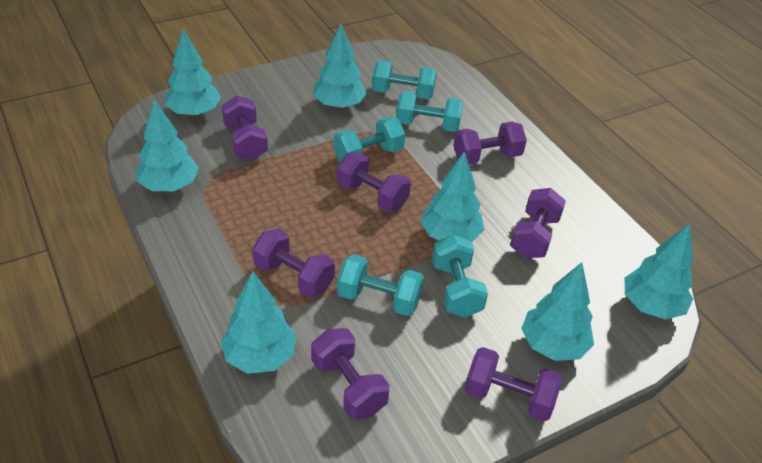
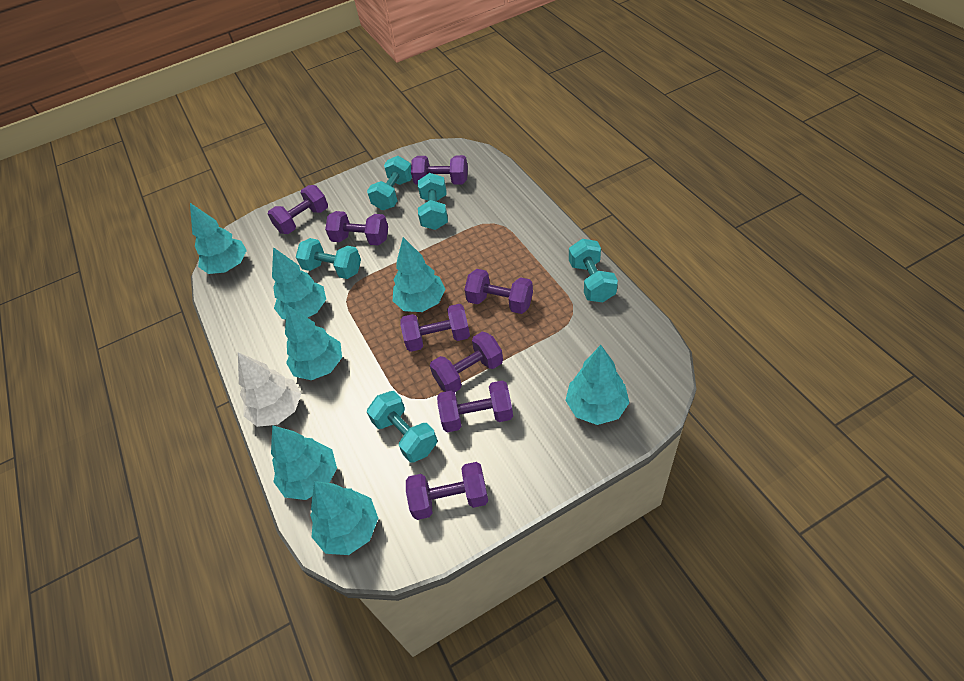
purple dumbbell: 7 -> 8
white tree: 0 -> 1

